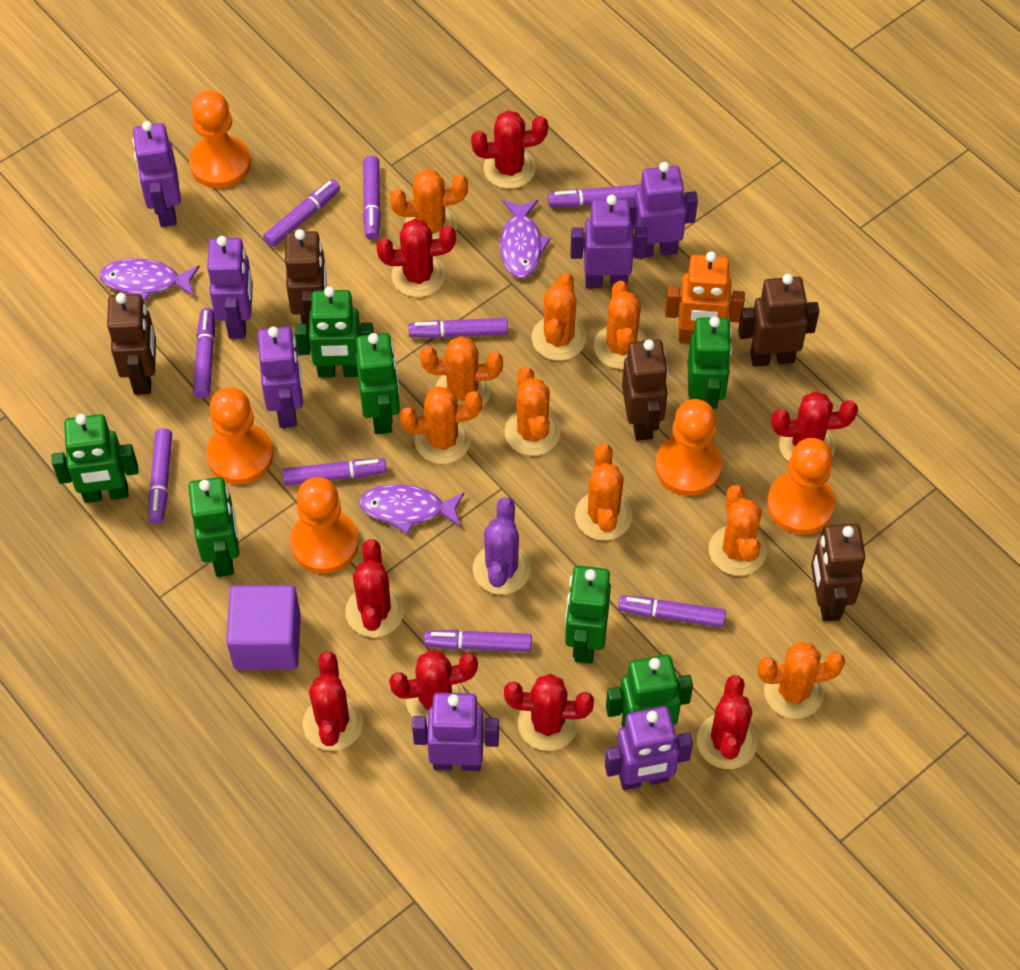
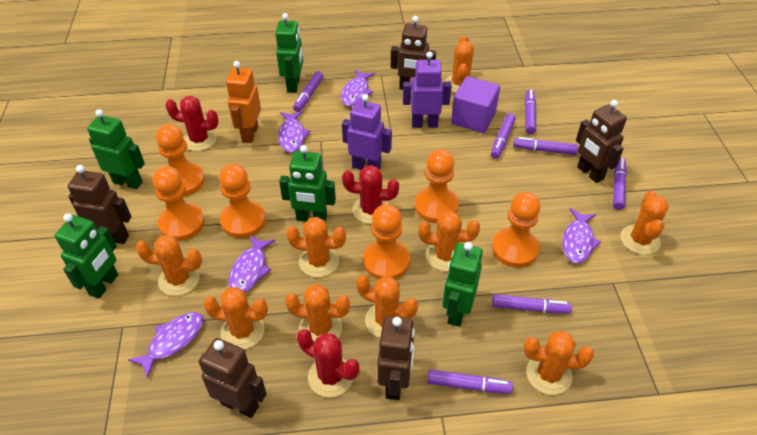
green robot: 7 -> 5
orange pawn: 5 -> 6
purple cactus: 1 -> 0
purple fish: 3 -> 5
purple marker: 9 -> 7
purple robot: 7 -> 2
red cactus: 8 -> 3

